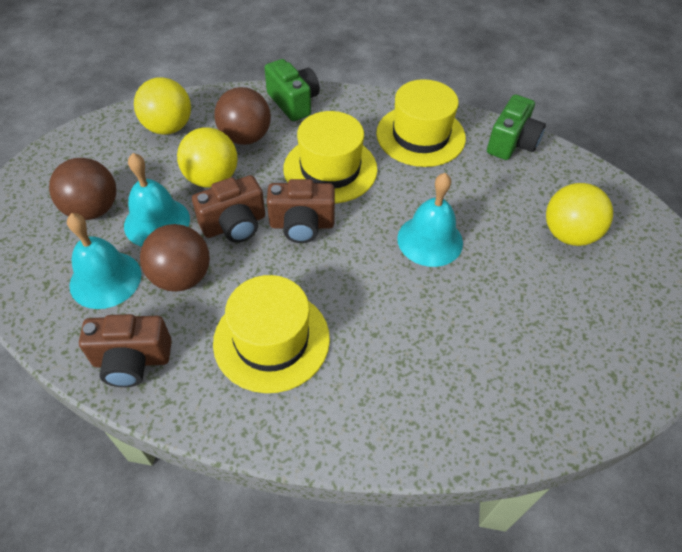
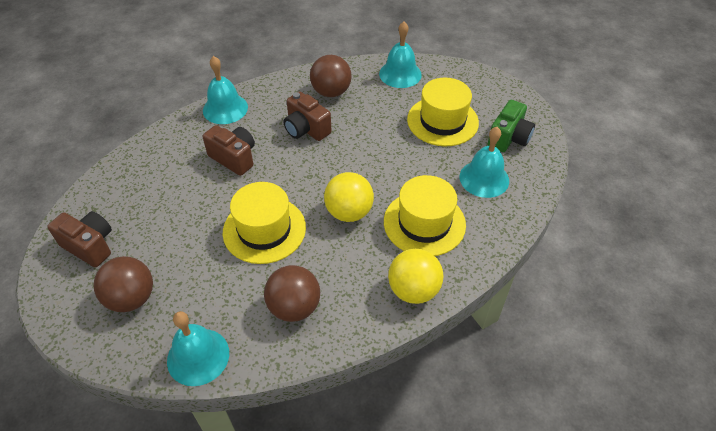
green camera: 2 -> 1
turquoise bell: 3 -> 4
yellow ball: 3 -> 2

